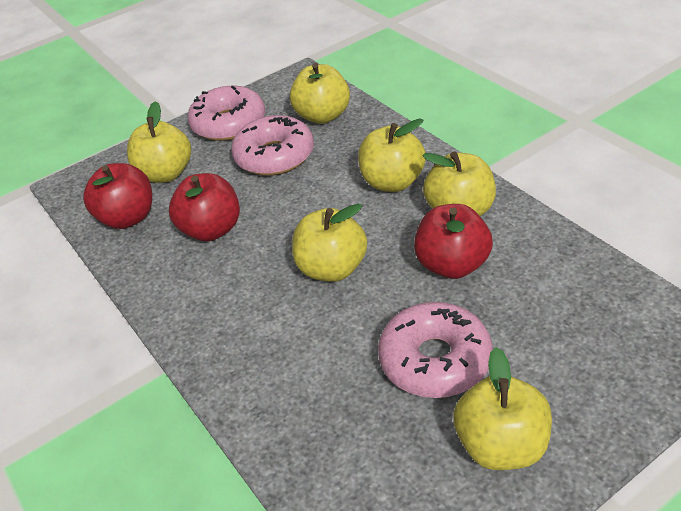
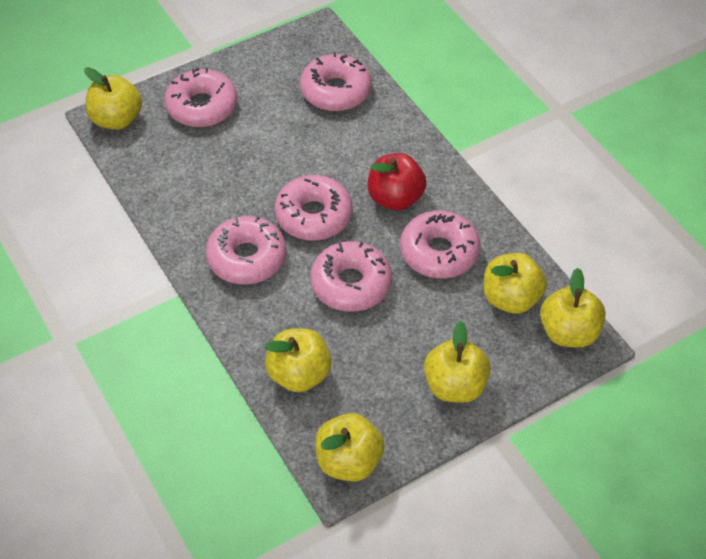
pink donut: 3 -> 6
red apple: 3 -> 1

